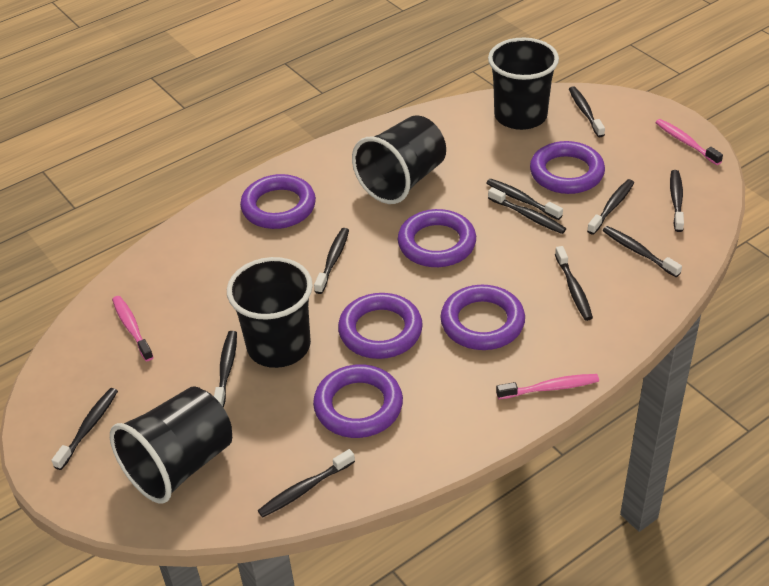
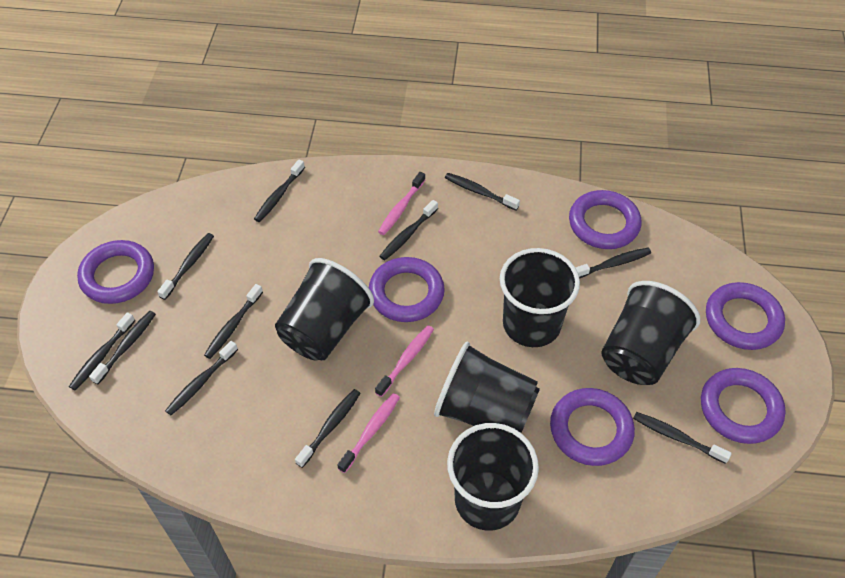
black cup: 4 -> 5

